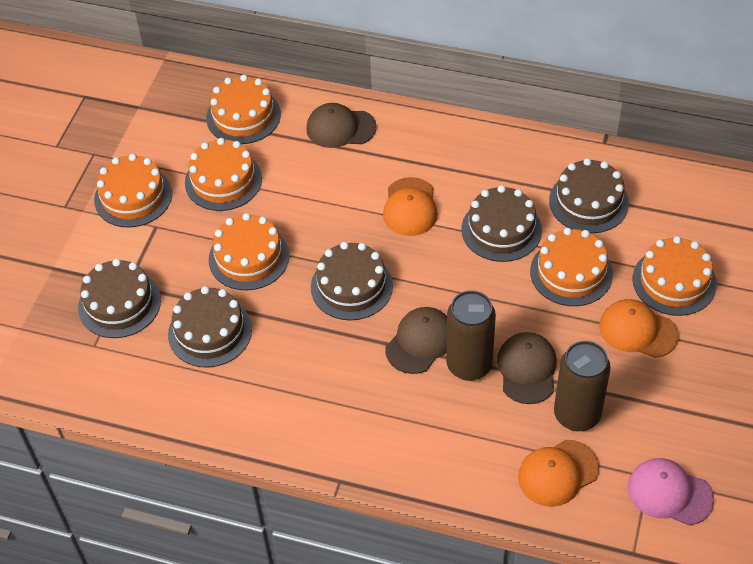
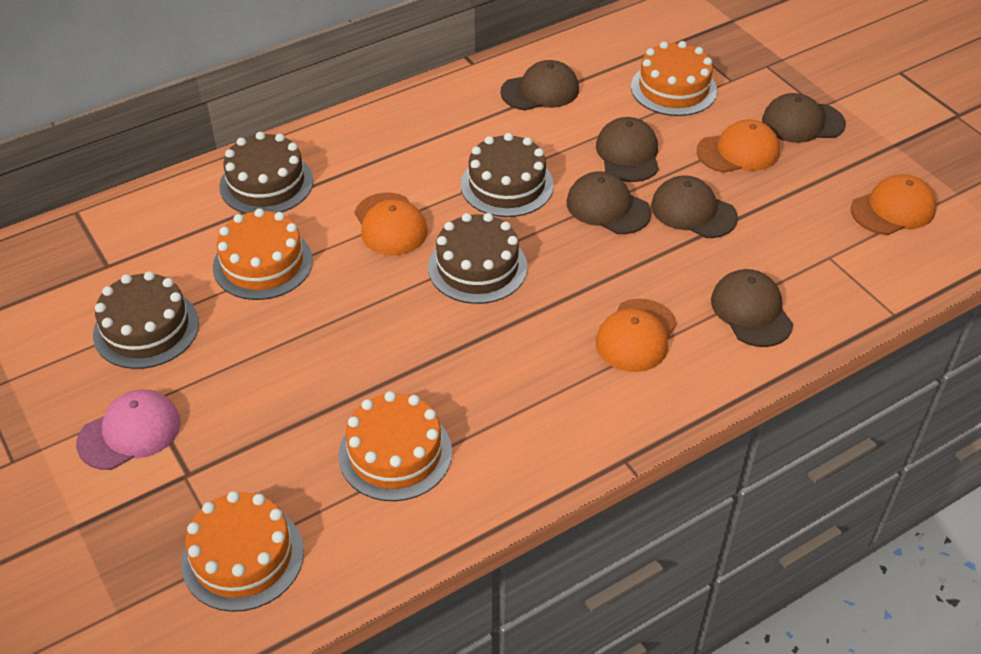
brown cake: 5 -> 4
brown can: 2 -> 0
brown cap: 3 -> 6
orange cake: 6 -> 4
orange cap: 3 -> 4

